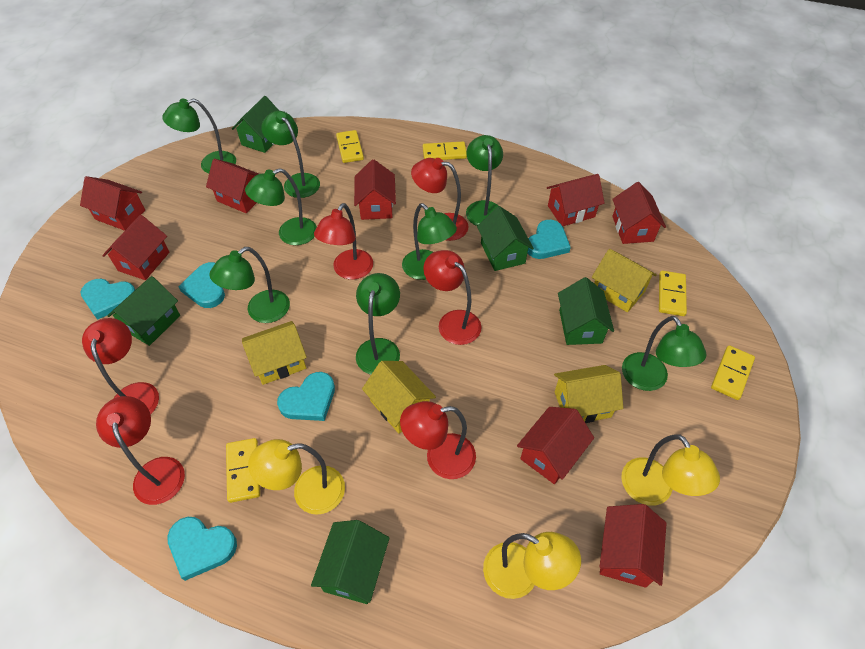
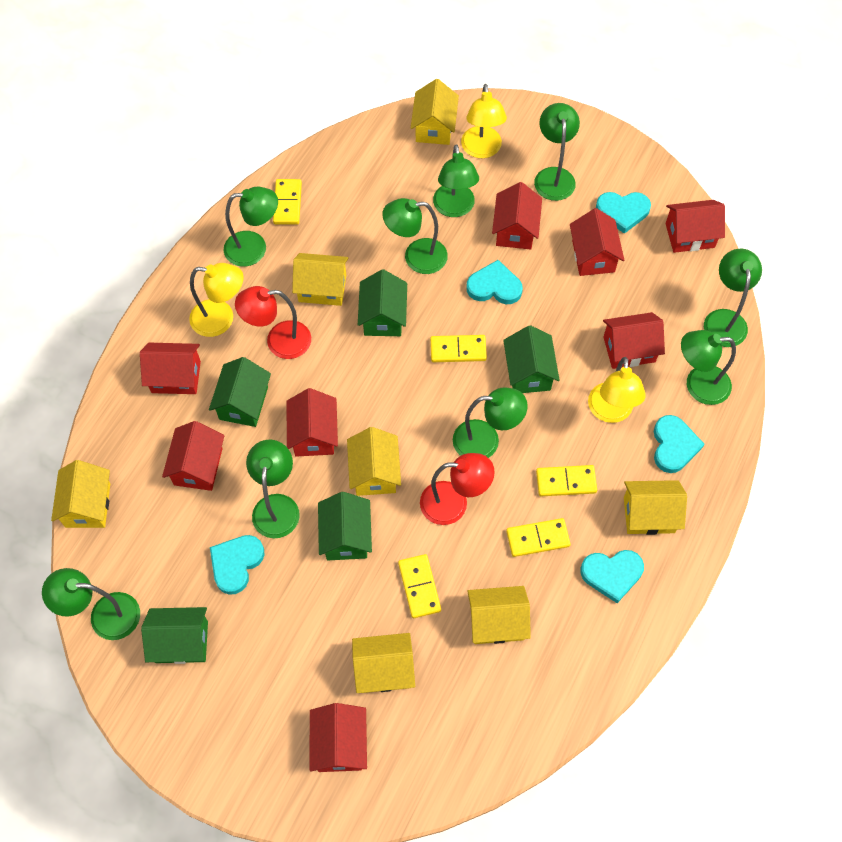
green lamp: 8 -> 9
red lamp: 6 -> 2
yellow house: 4 -> 7

